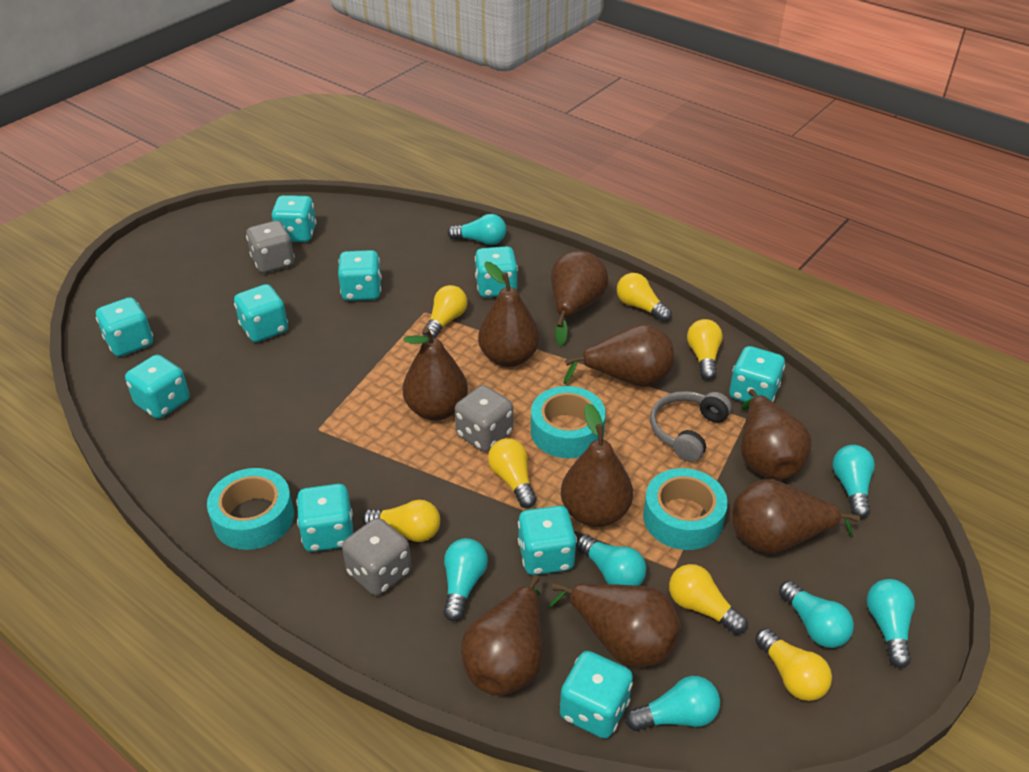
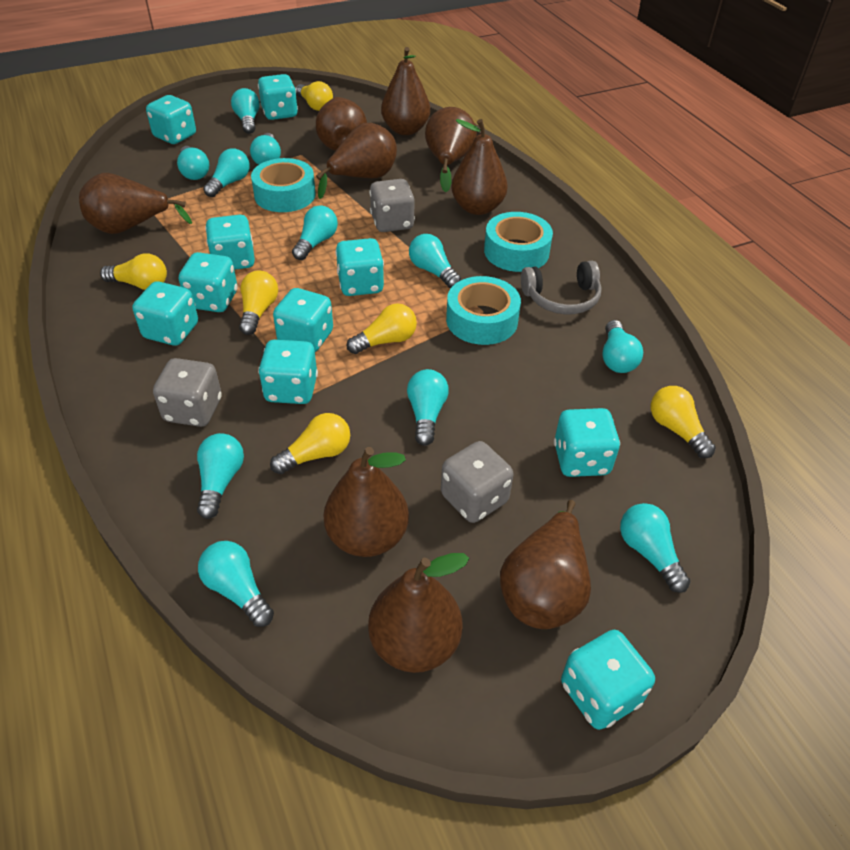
turquoise light bulb: 7 -> 11
yellow light bulb: 7 -> 6

